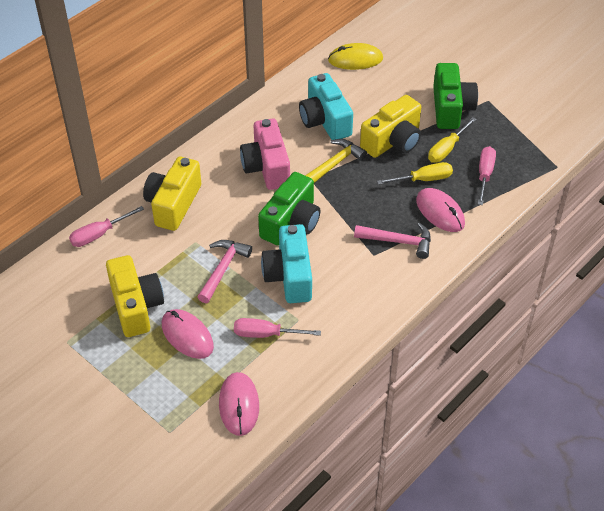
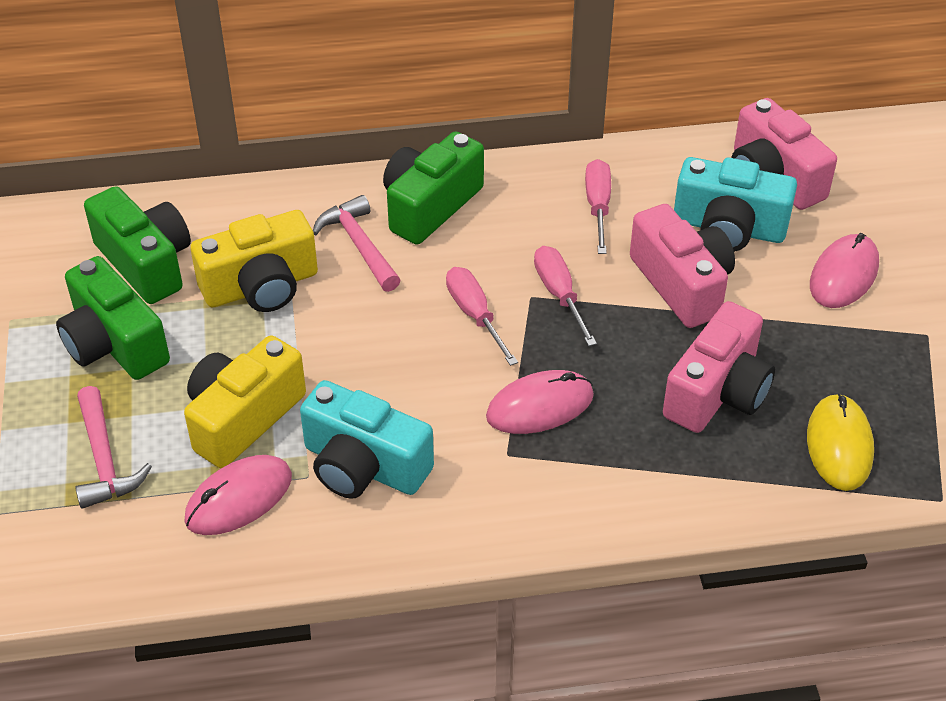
green camera: 2 -> 3
pink camera: 1 -> 3
yellow camera: 3 -> 2
yellow hammer: 1 -> 0
yellow screwdriver: 2 -> 0

